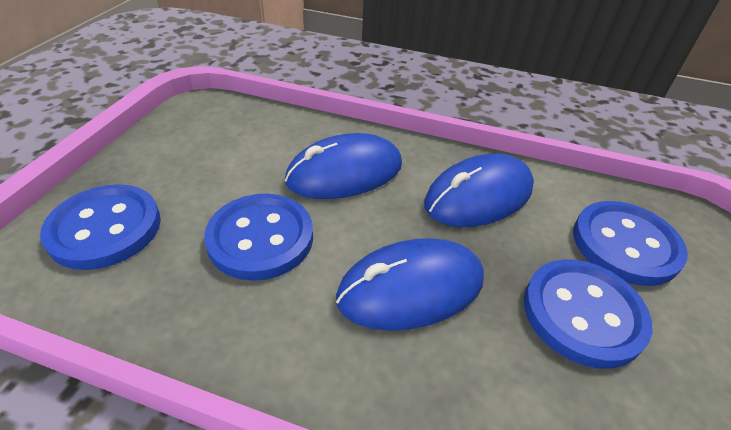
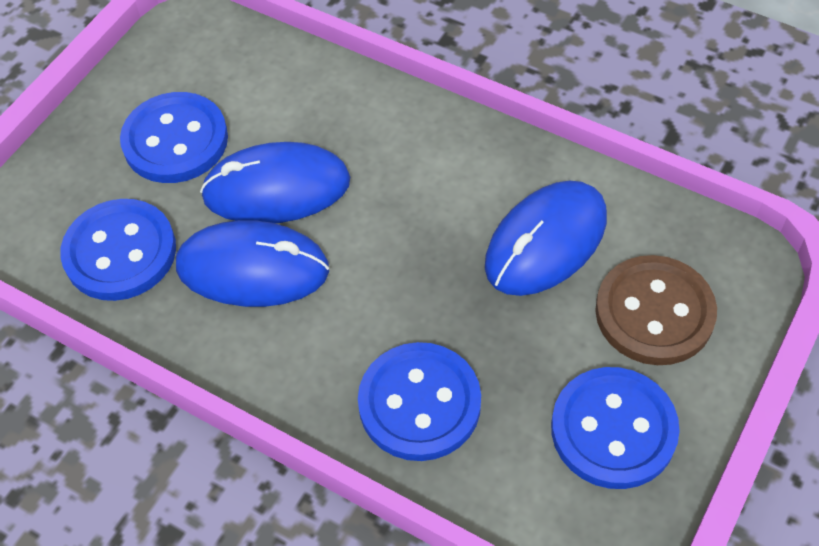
brown button: 0 -> 1

